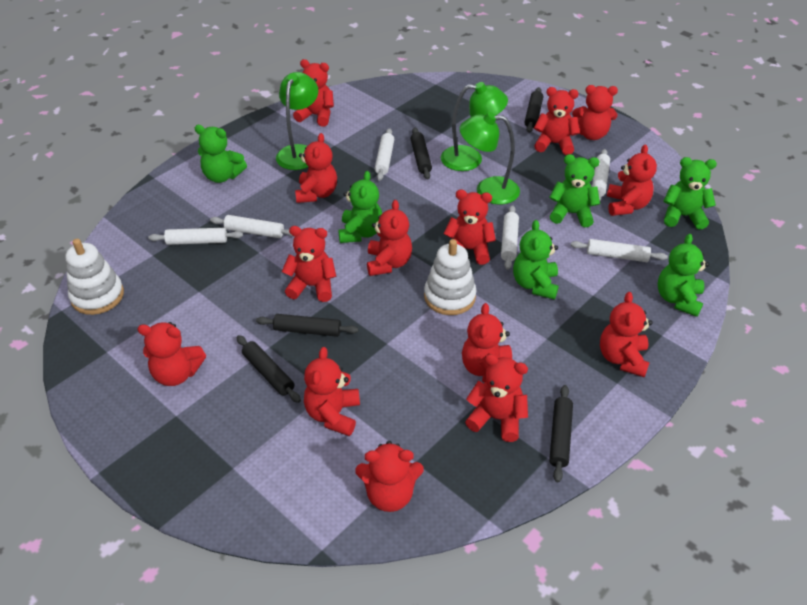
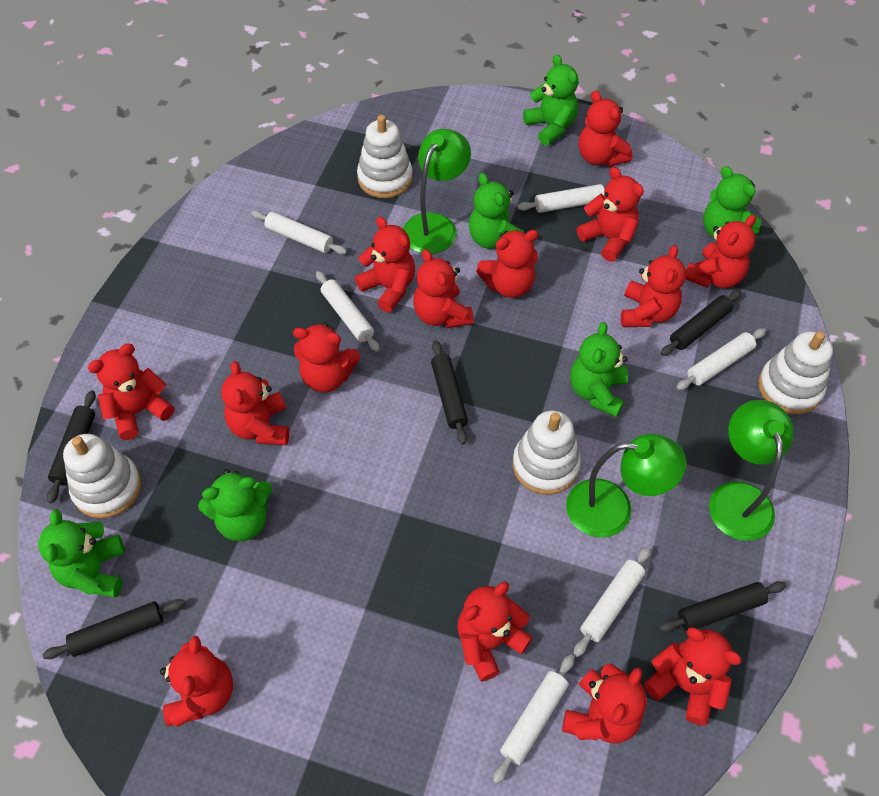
white stacking toy: 2 -> 4

